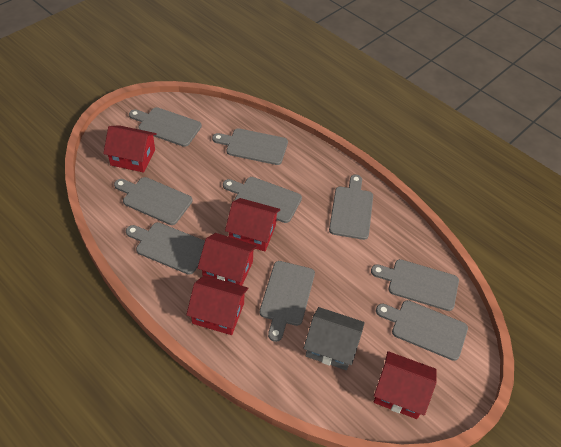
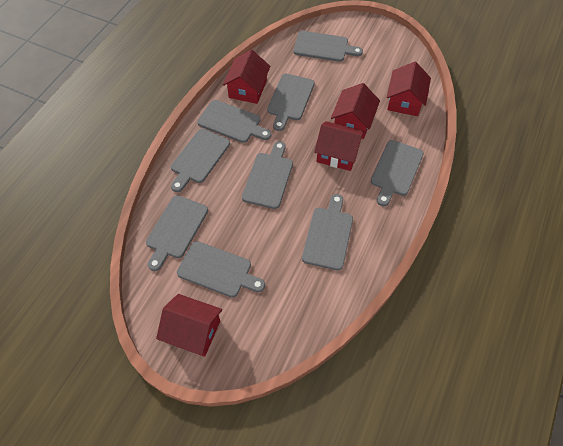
grey house: 1 -> 0

